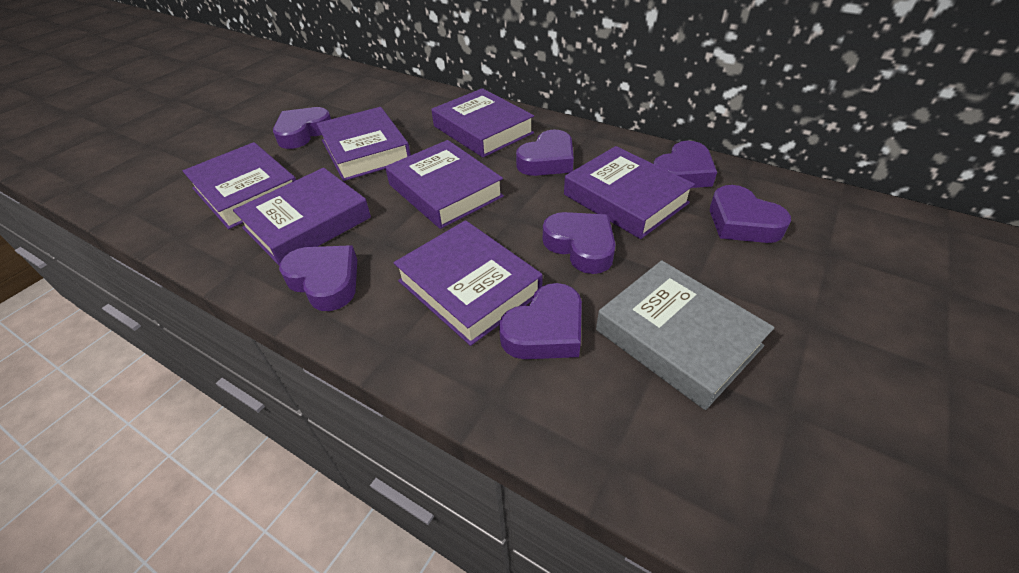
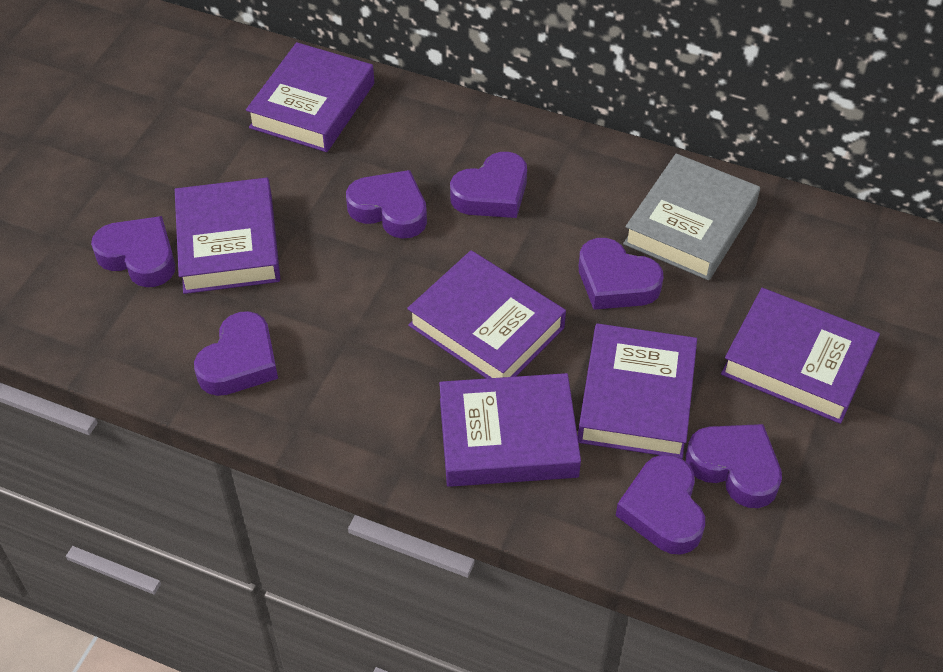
purple book: 7 -> 6

